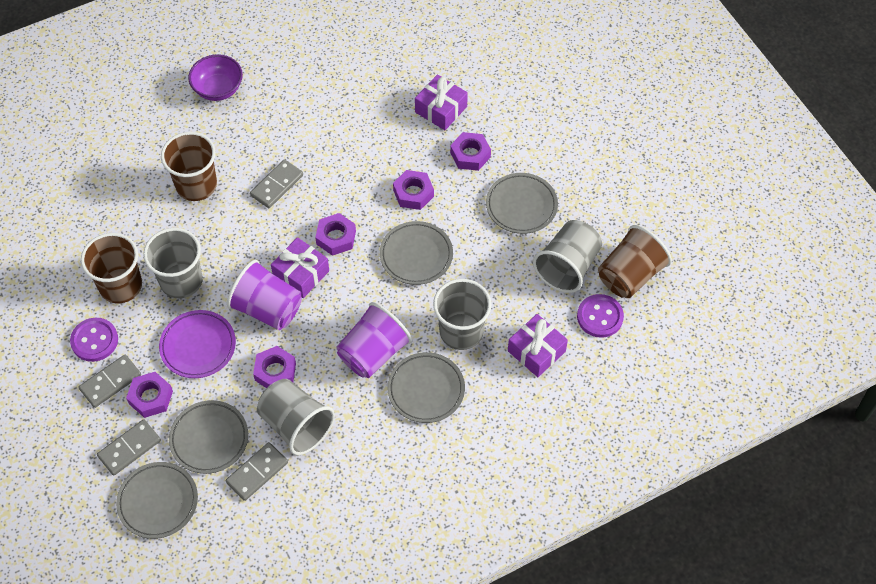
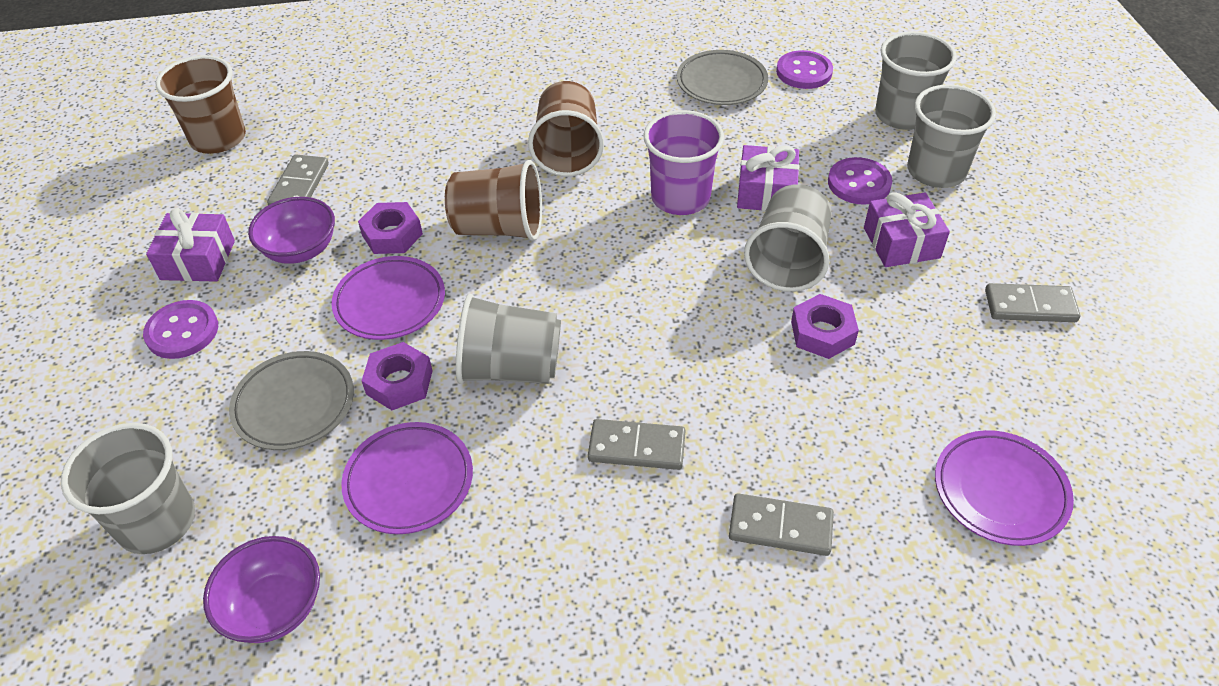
grey cup: 4 -> 5
grey plate: 5 -> 2
purple bowl: 1 -> 2
purple button: 2 -> 3
purple cup: 2 -> 1
purple nut: 5 -> 3
purple plate: 1 -> 3

